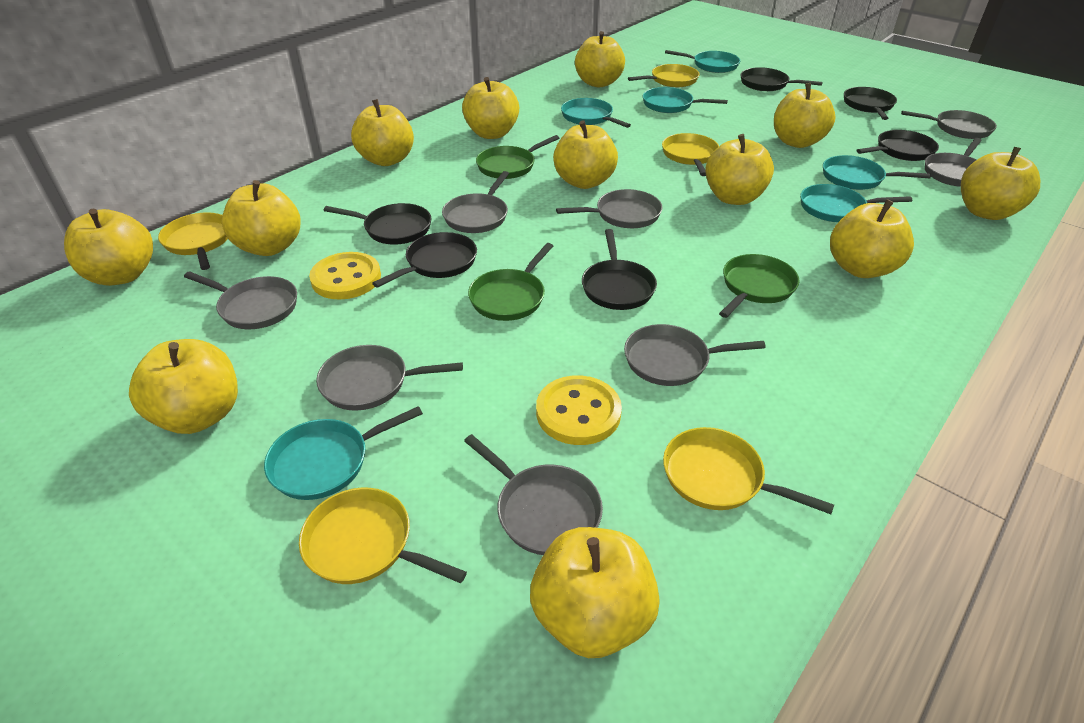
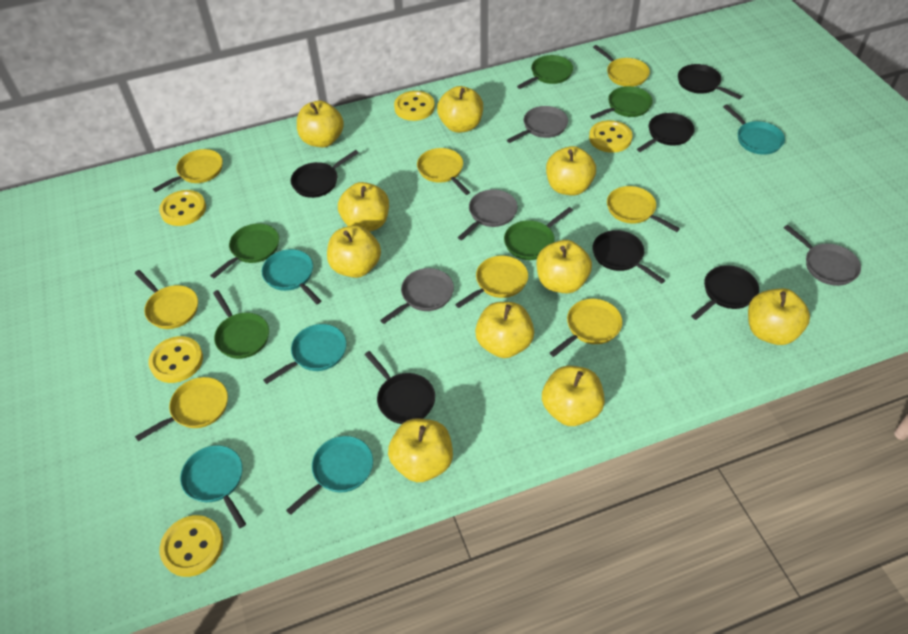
green pan: 3 -> 5
grey pan: 8 -> 4
turquoise pan: 6 -> 5
yellow apple: 12 -> 10
yellow button: 2 -> 5
yellow pan: 5 -> 8

